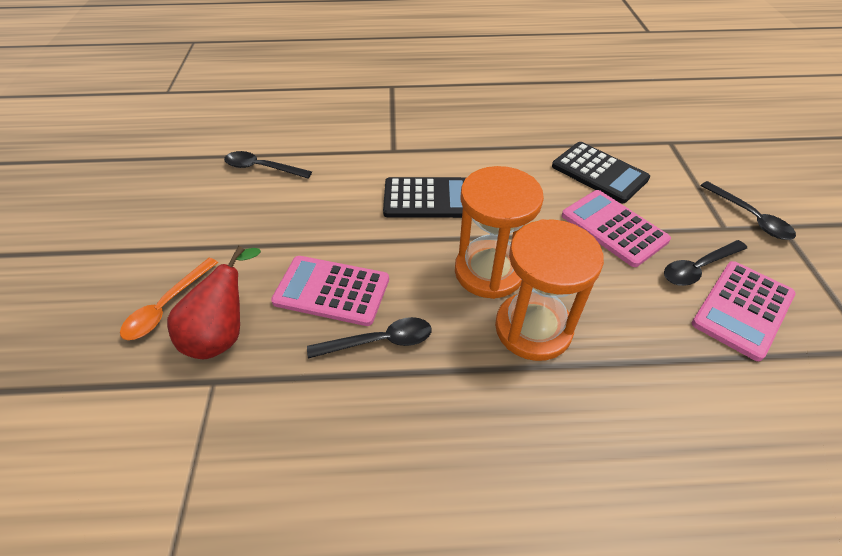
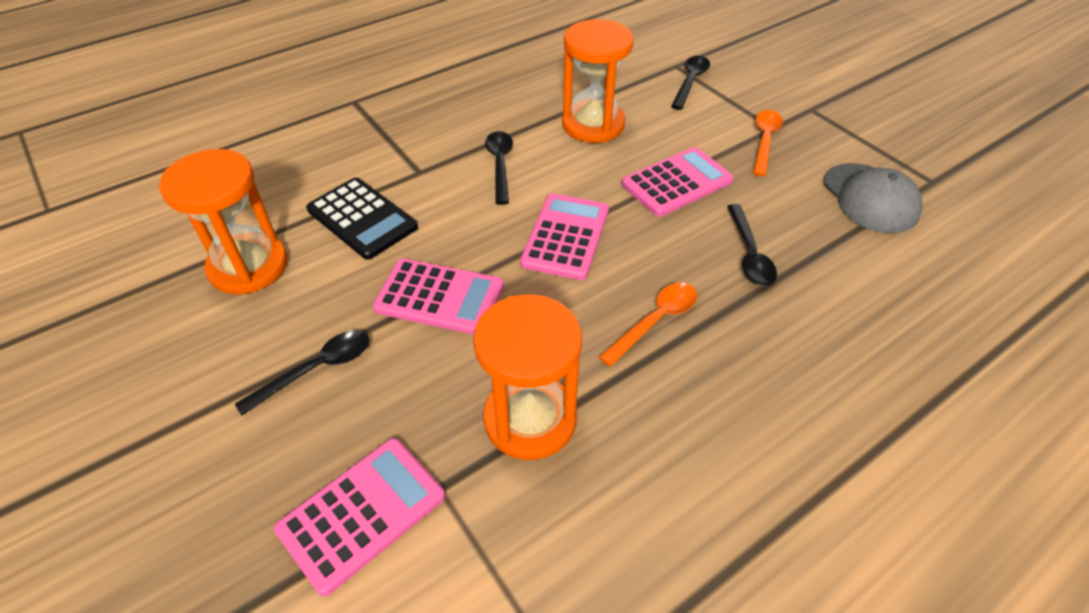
black calculator: 2 -> 1
grey cap: 0 -> 1
orange hourglass: 2 -> 3
orange spoon: 1 -> 2
pink calculator: 3 -> 4
red pear: 1 -> 0

